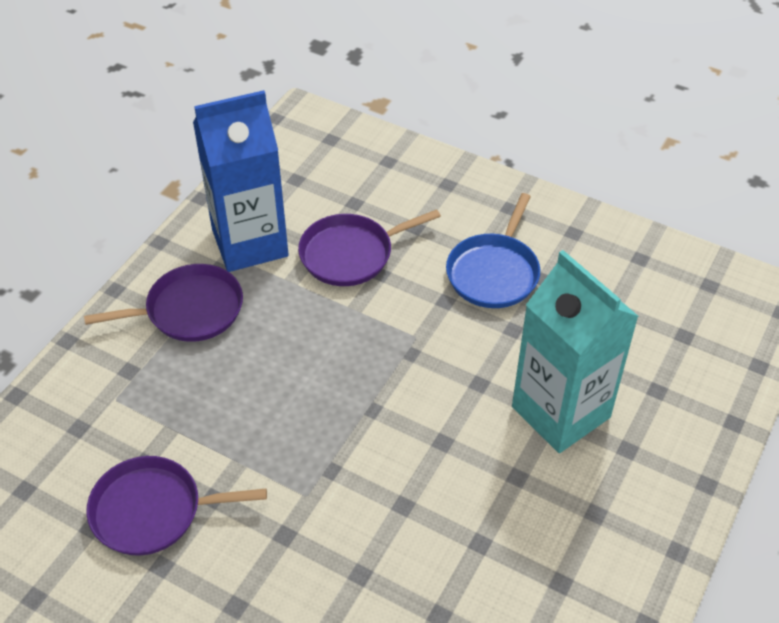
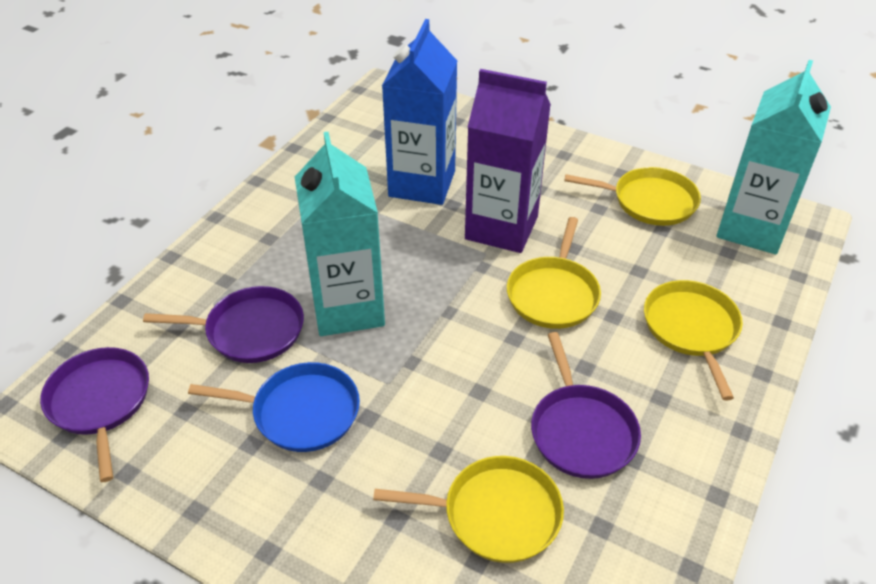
purple carton: 0 -> 1
turquoise carton: 1 -> 2
yellow pan: 0 -> 4

